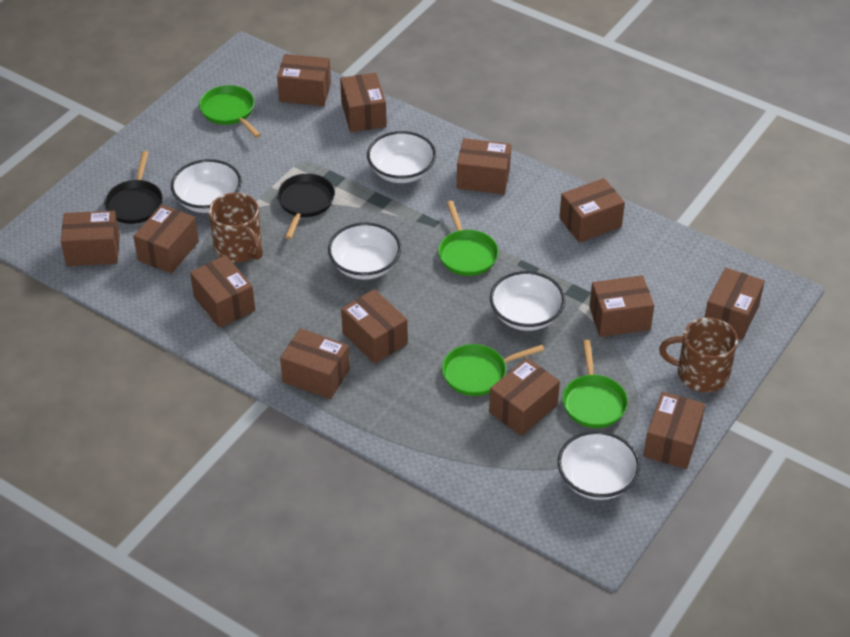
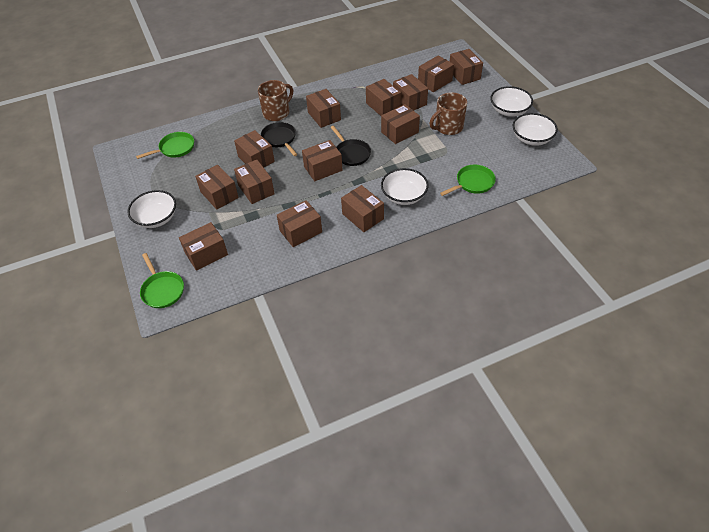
green pan: 4 -> 3
white bowl: 5 -> 4

